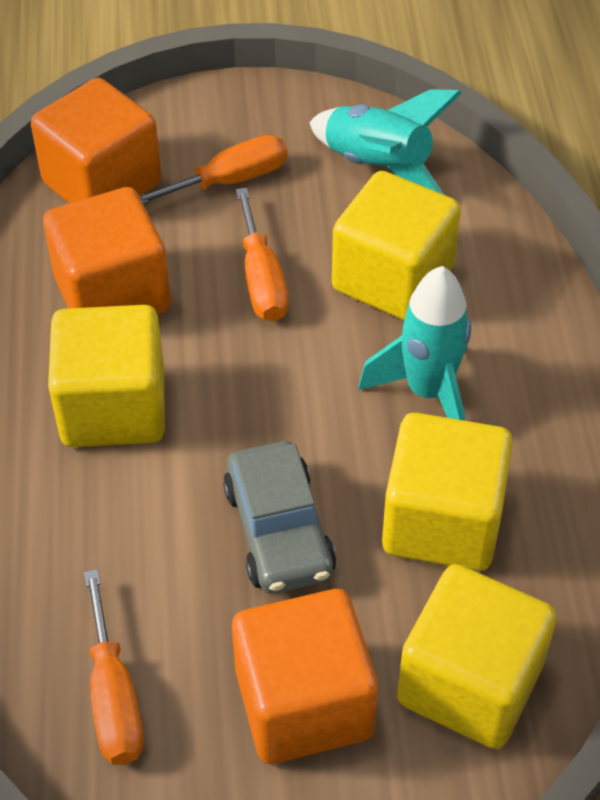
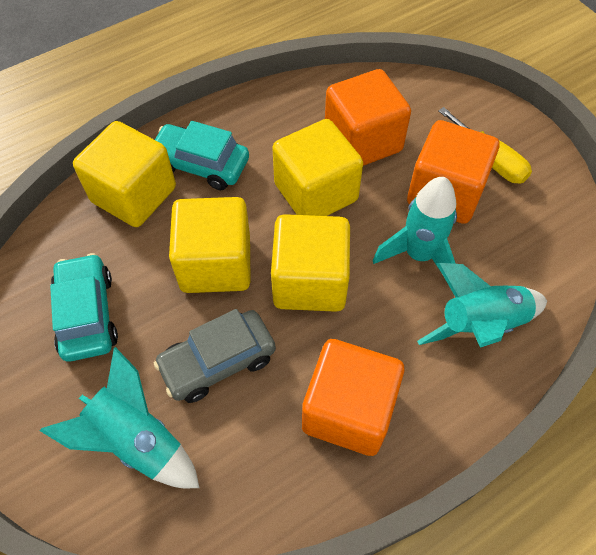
orange screwdriver: 3 -> 0
turquoise car: 0 -> 2
turquoise rocket: 2 -> 3
yellow screwdriver: 0 -> 1

